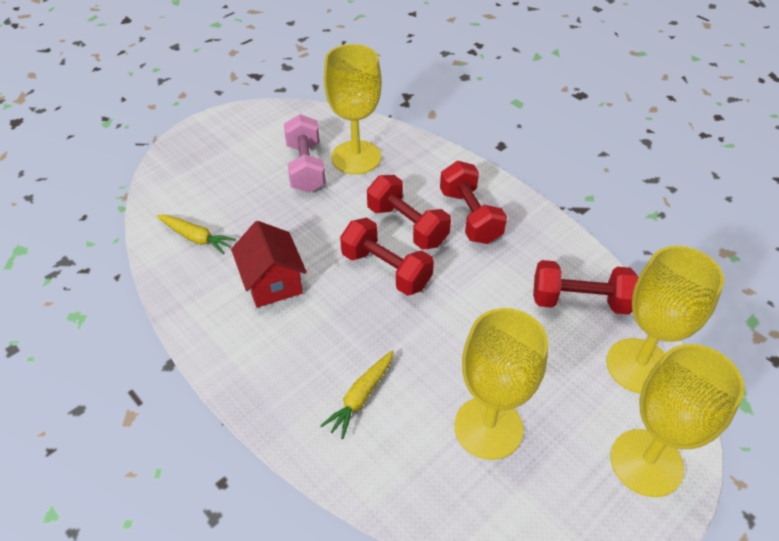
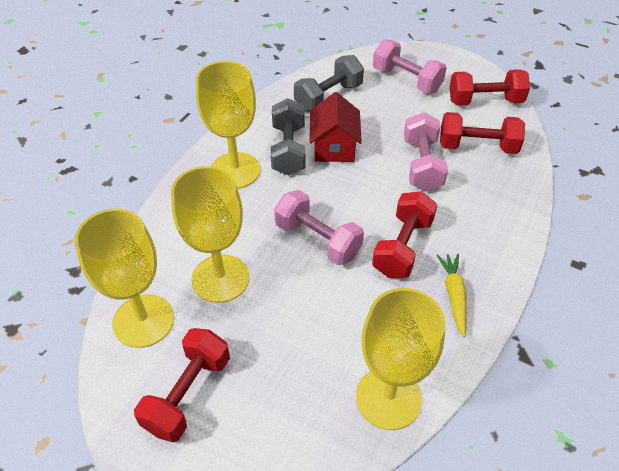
grey dumbbell: 0 -> 2
pink dumbbell: 1 -> 3
yellow carrot: 2 -> 1

